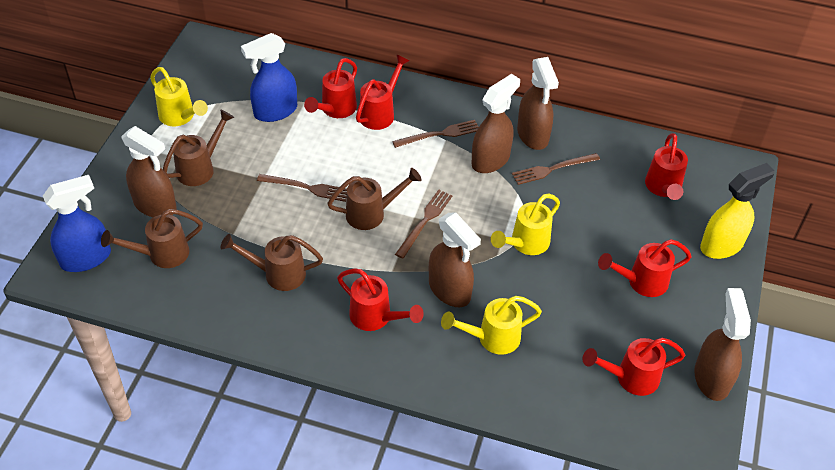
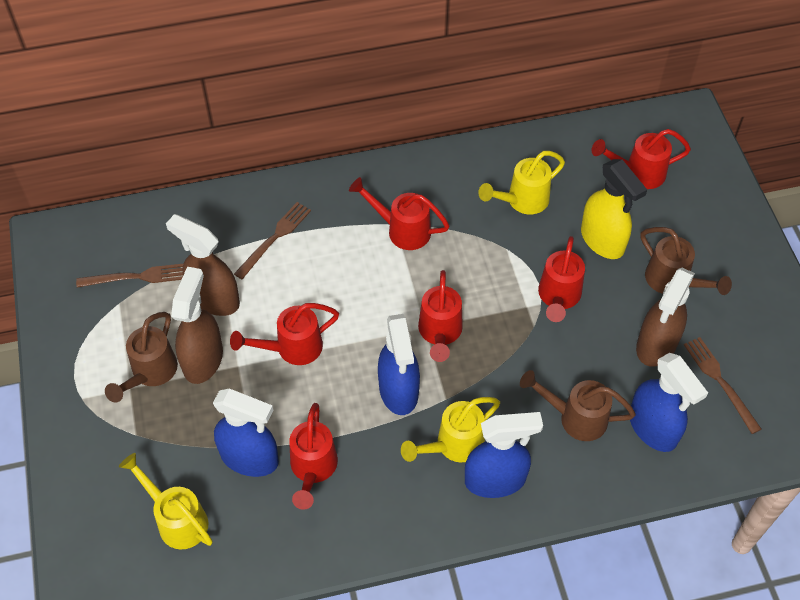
blue spray bottle: 2 -> 4
brown fork: 4 -> 3
brown spray bottle: 5 -> 3
brown watering can: 4 -> 3

